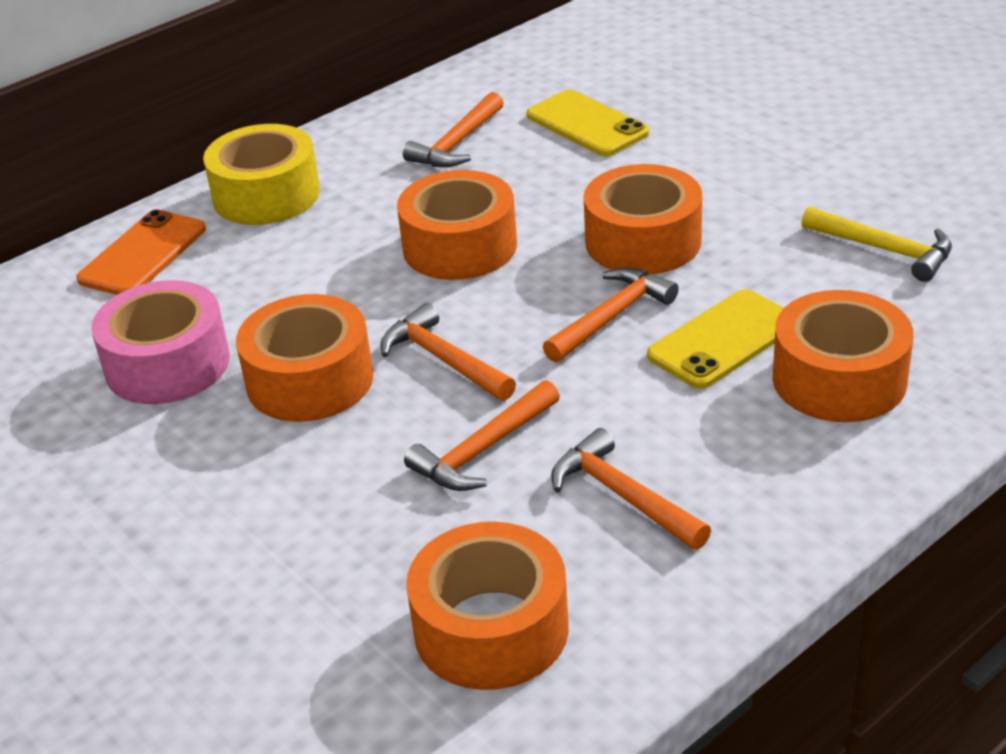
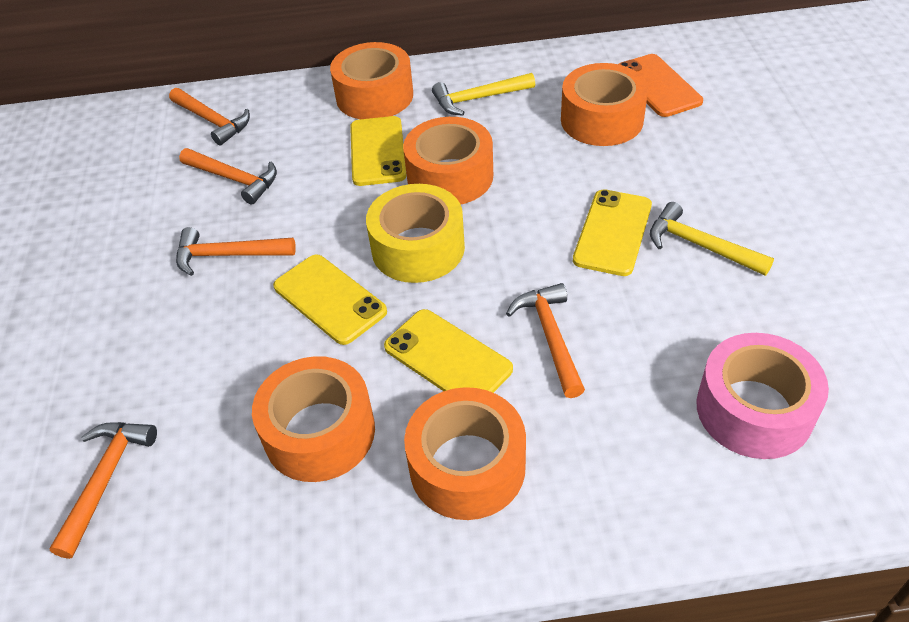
yellow hammer: 1 -> 2
yellow phone: 2 -> 4

